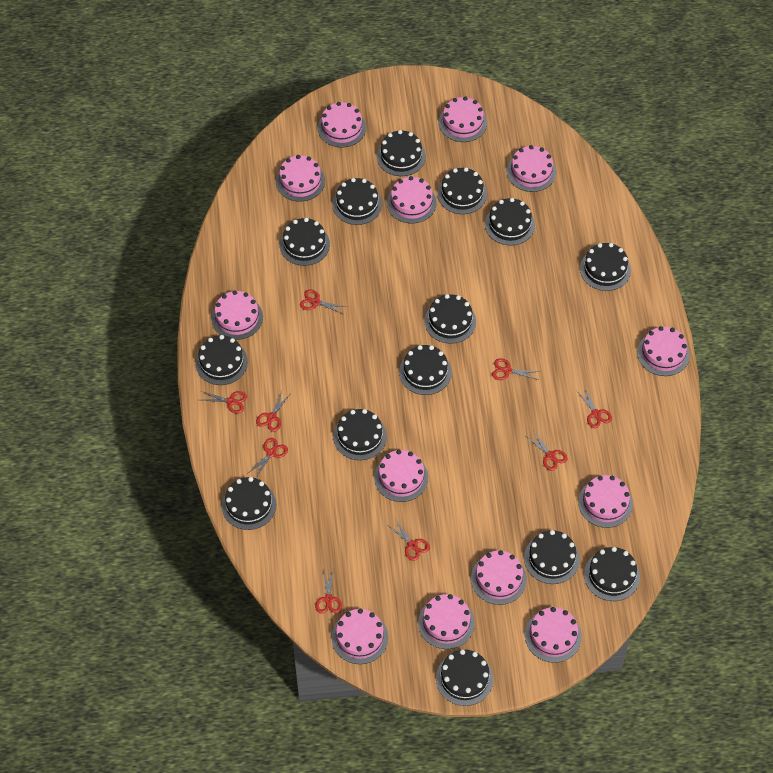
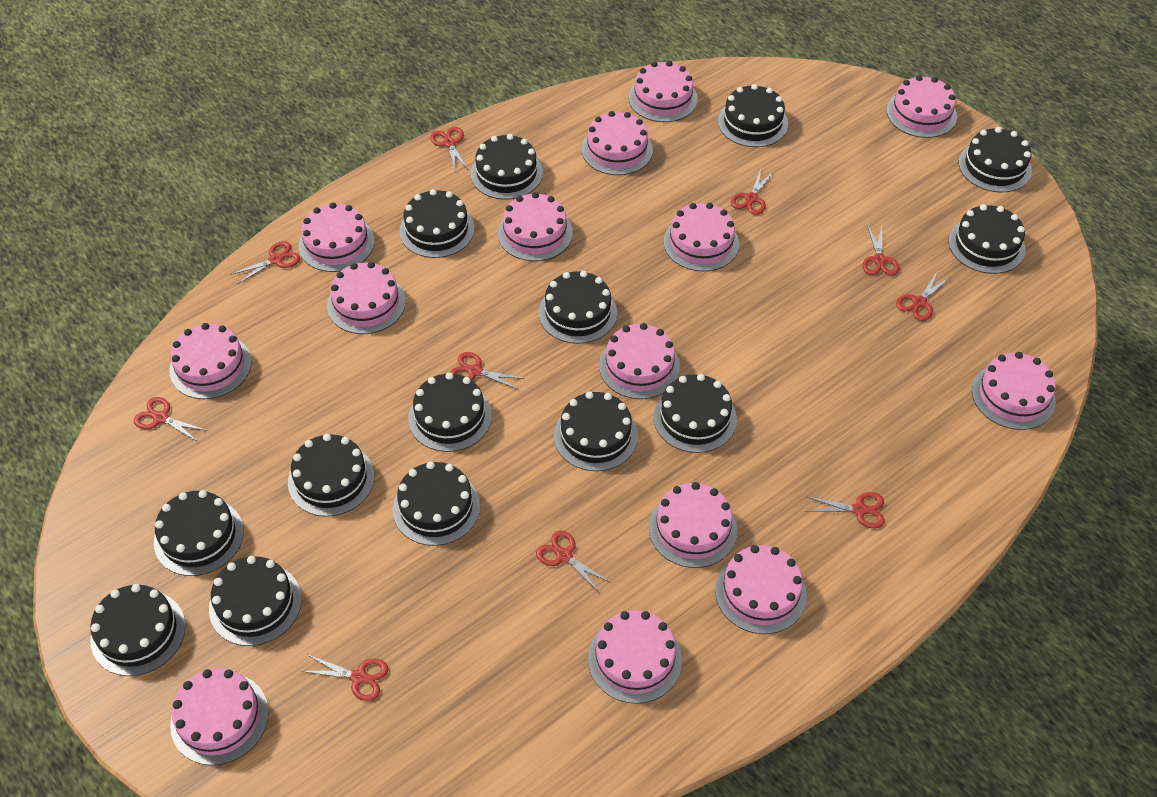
pink cake: 13 -> 14
red scissors: 9 -> 10

